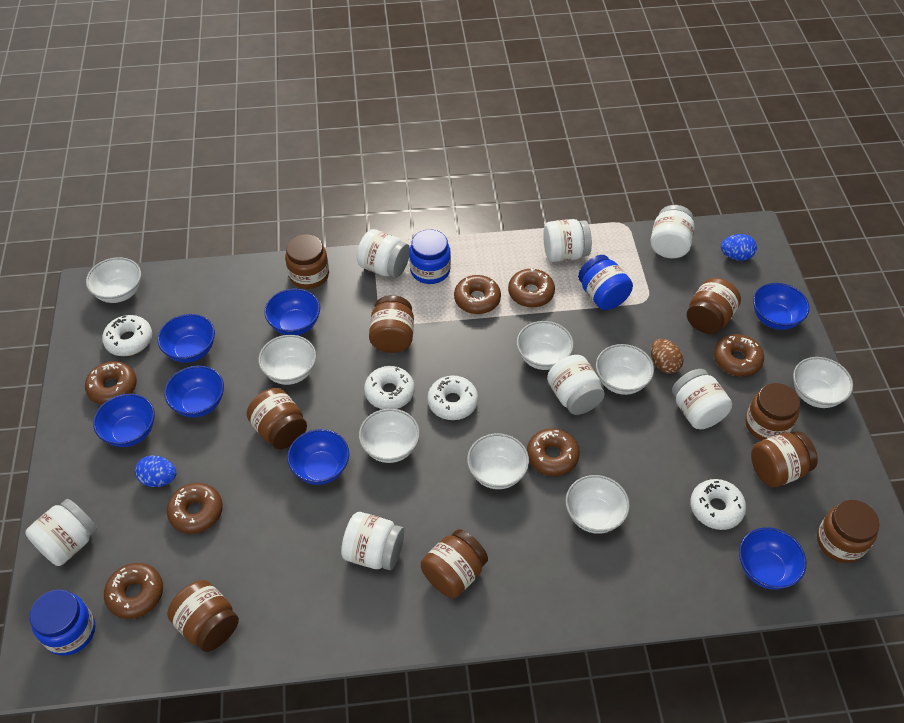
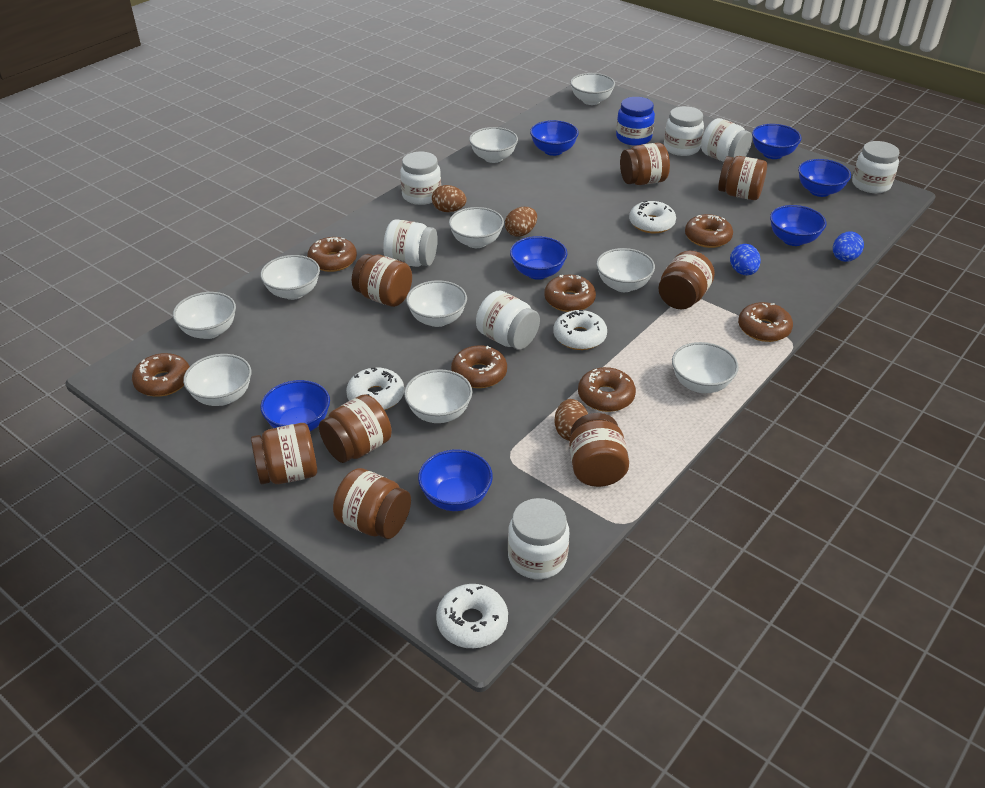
blue jar: 3 -> 1
brown egg: 1 -> 3
brown jar: 9 -> 8
white bowl: 8 -> 10

